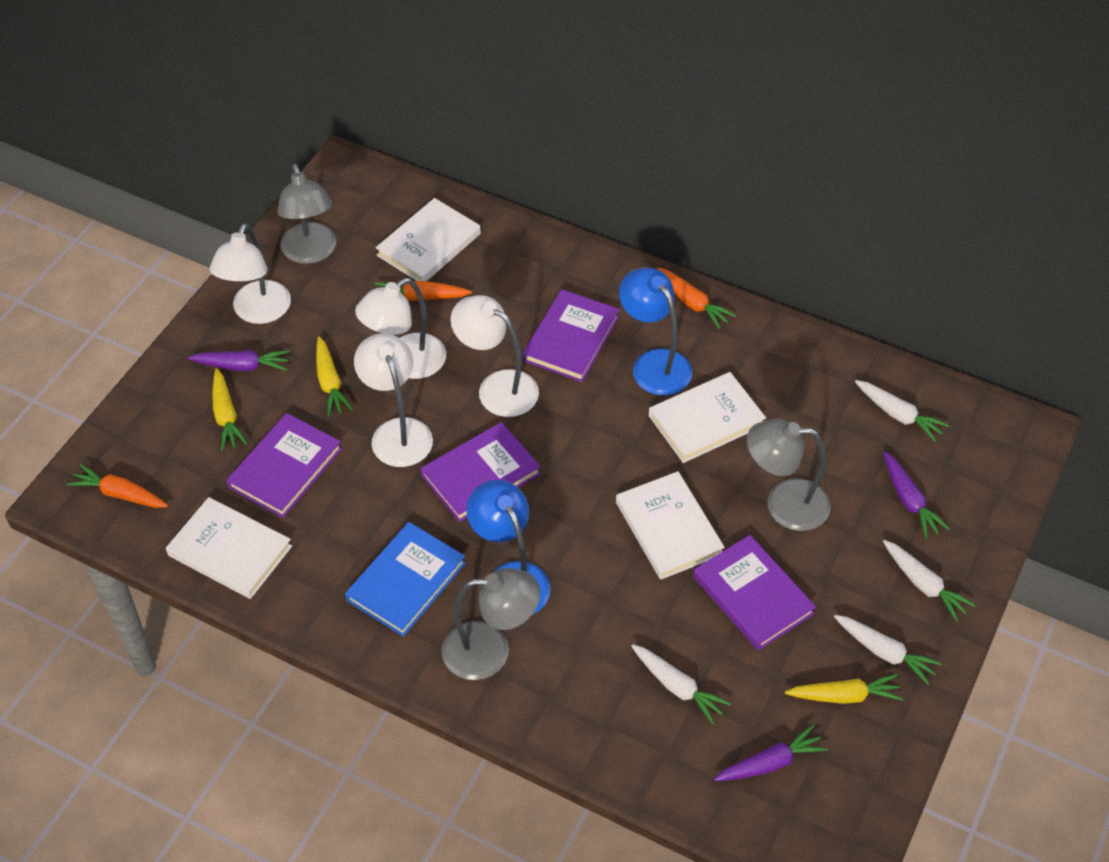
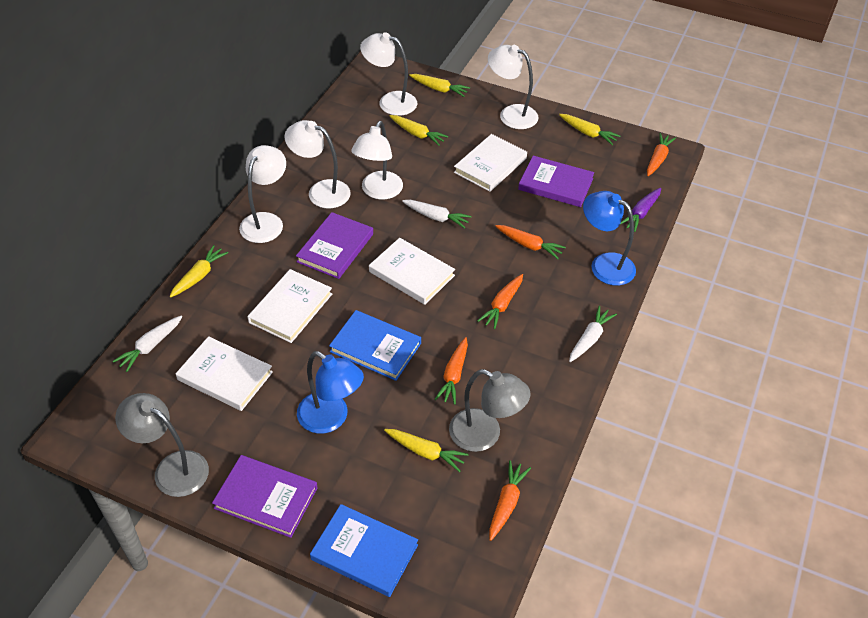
blue book: 1 -> 2
grey lamp: 3 -> 2
orange carrot: 3 -> 5
purple book: 4 -> 3
purple carrot: 3 -> 1
white carrot: 4 -> 3
white lamp: 4 -> 5
yellow carrot: 3 -> 5

